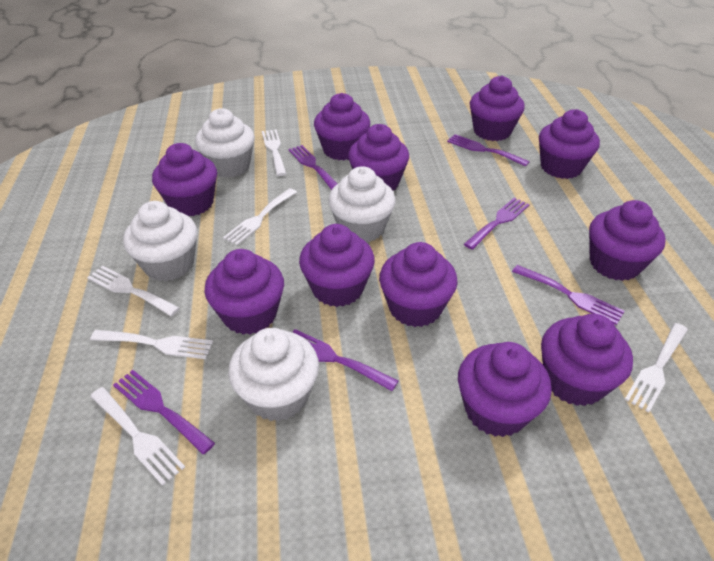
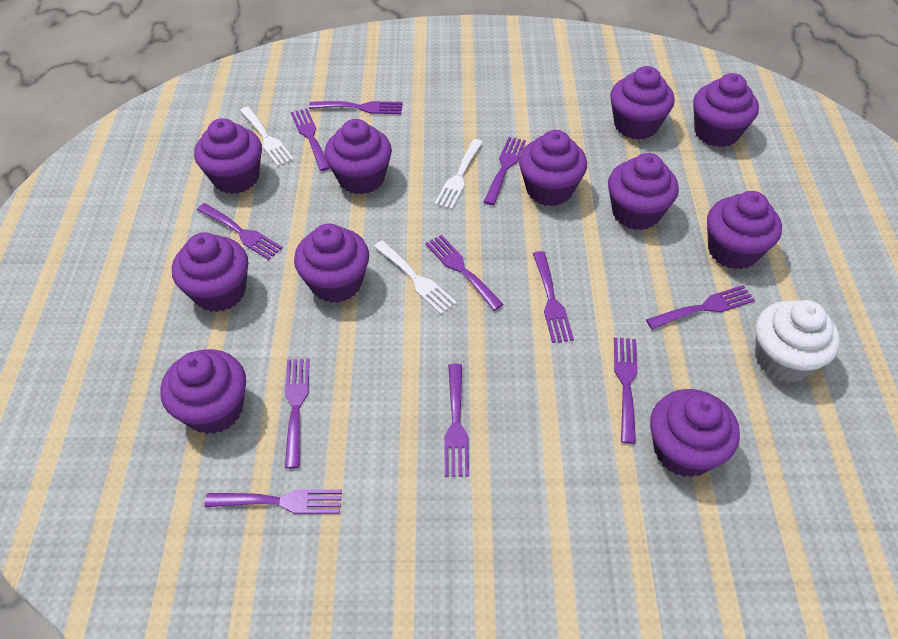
purple fork: 6 -> 11
white cupcake: 4 -> 1
white fork: 6 -> 3

